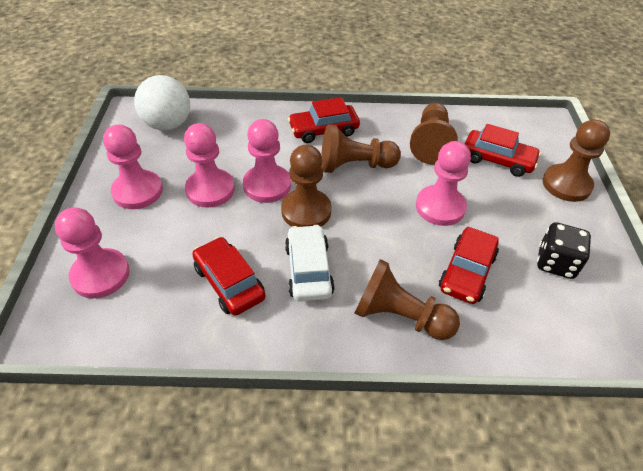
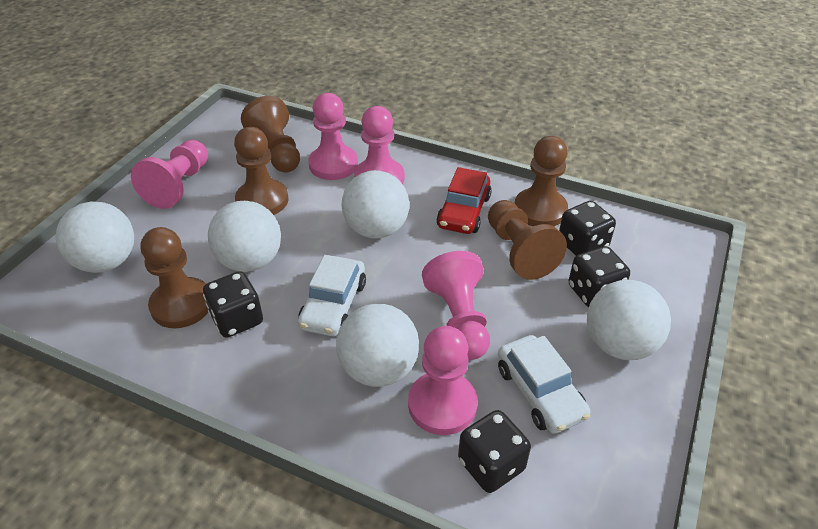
black dice: 1 -> 4
red car: 4 -> 1
white ball: 1 -> 5
white car: 1 -> 2

